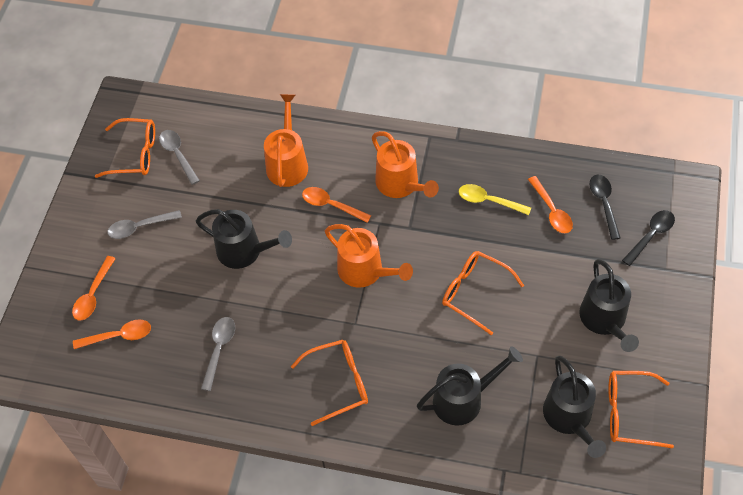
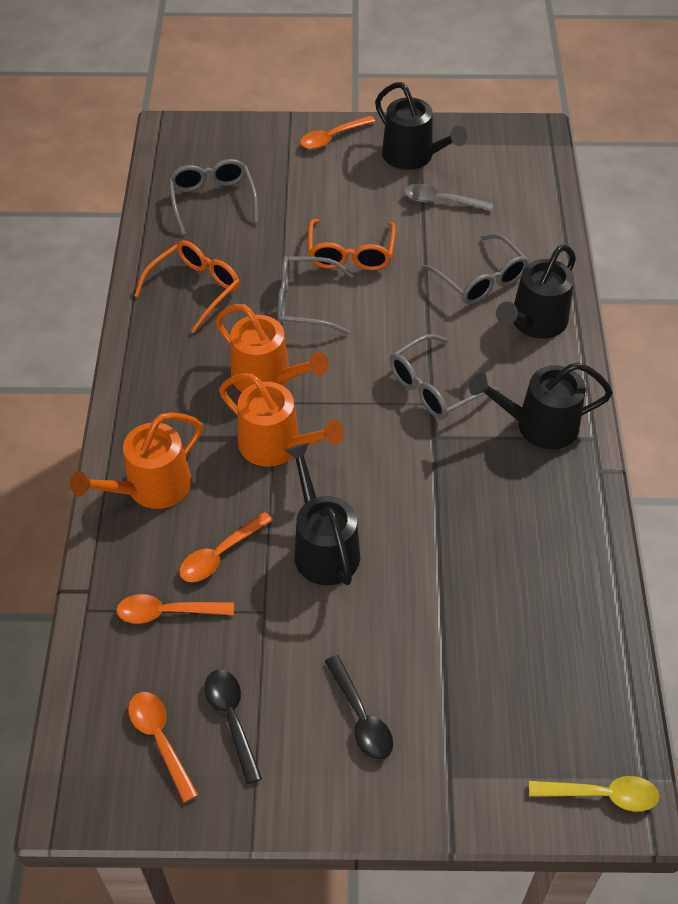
grey glasses: 0 -> 4
grey spoon: 3 -> 1
orange glasses: 4 -> 2

